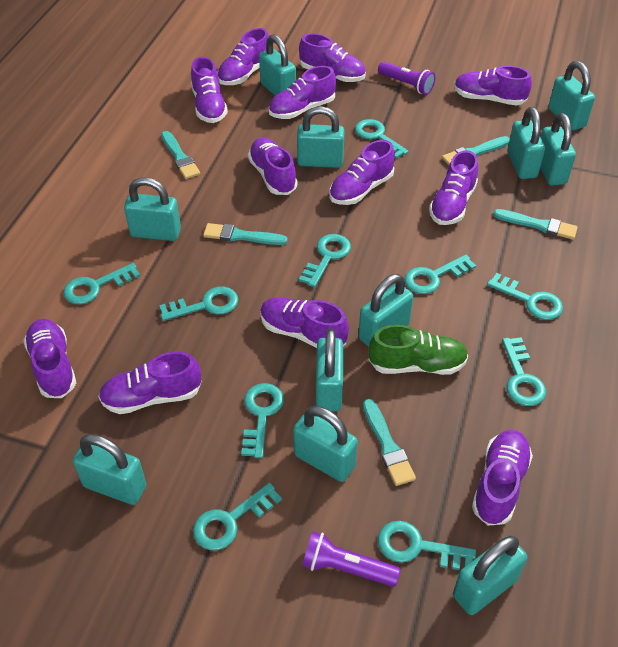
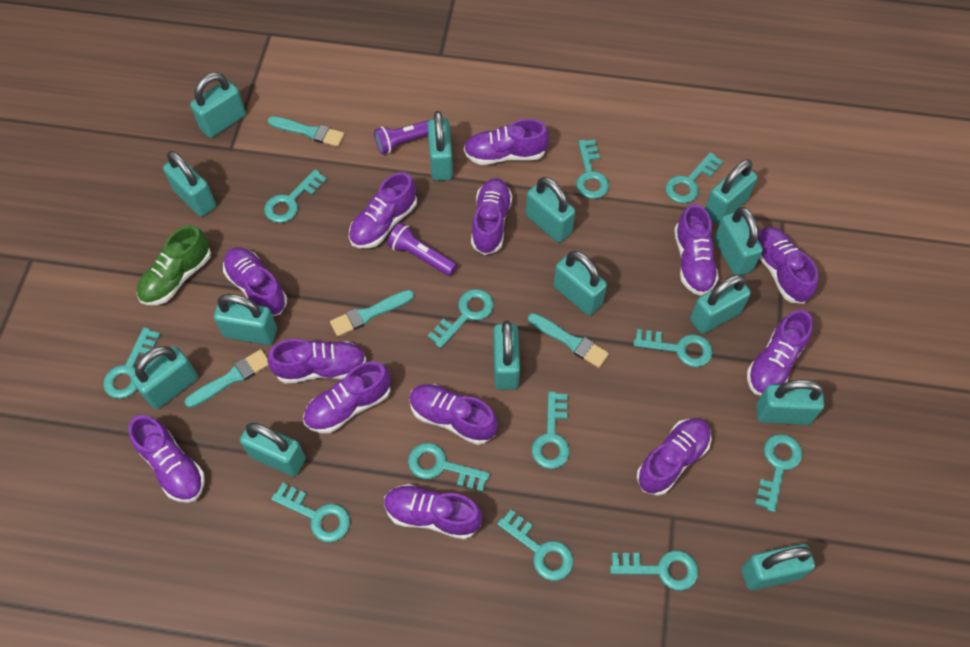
purple shoe: 12 -> 13
turquoise brush: 5 -> 4
turquoise key: 10 -> 12
turquoise padlock: 11 -> 14

